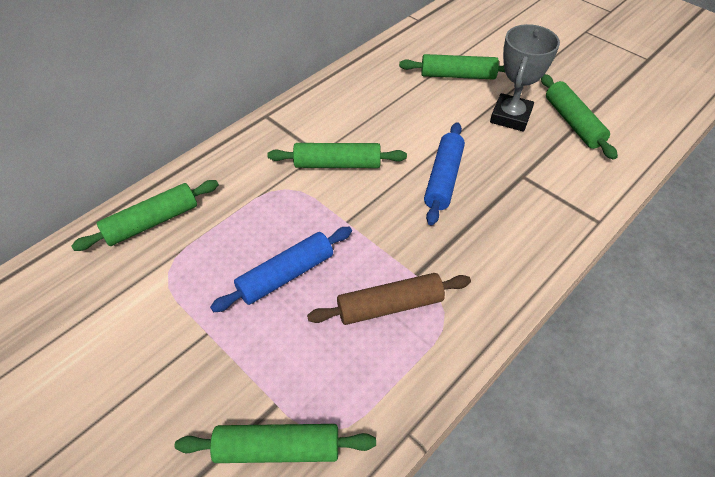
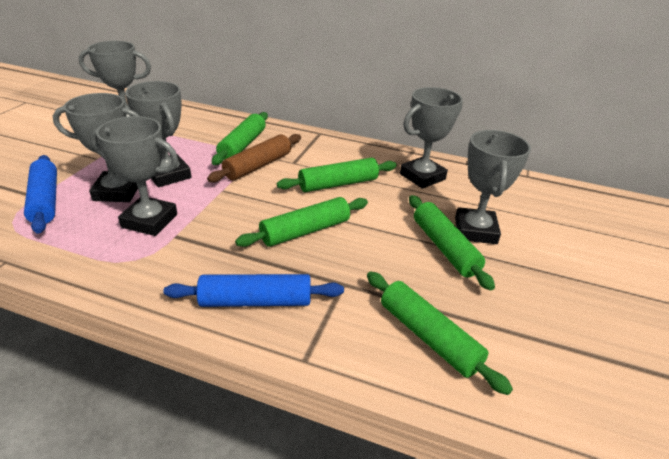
grey trophy: 1 -> 6

